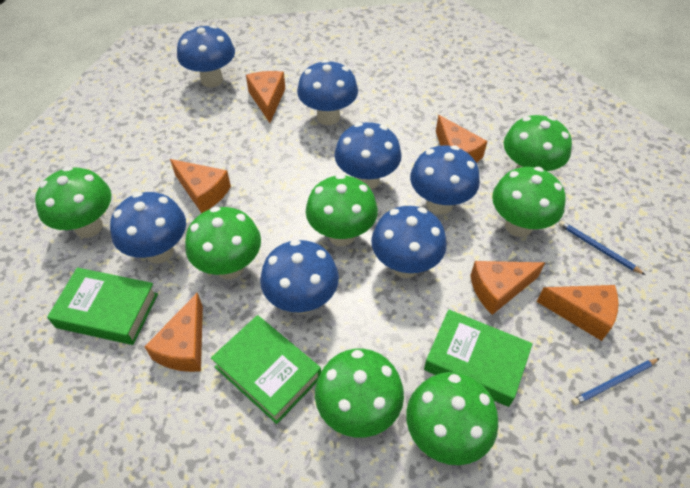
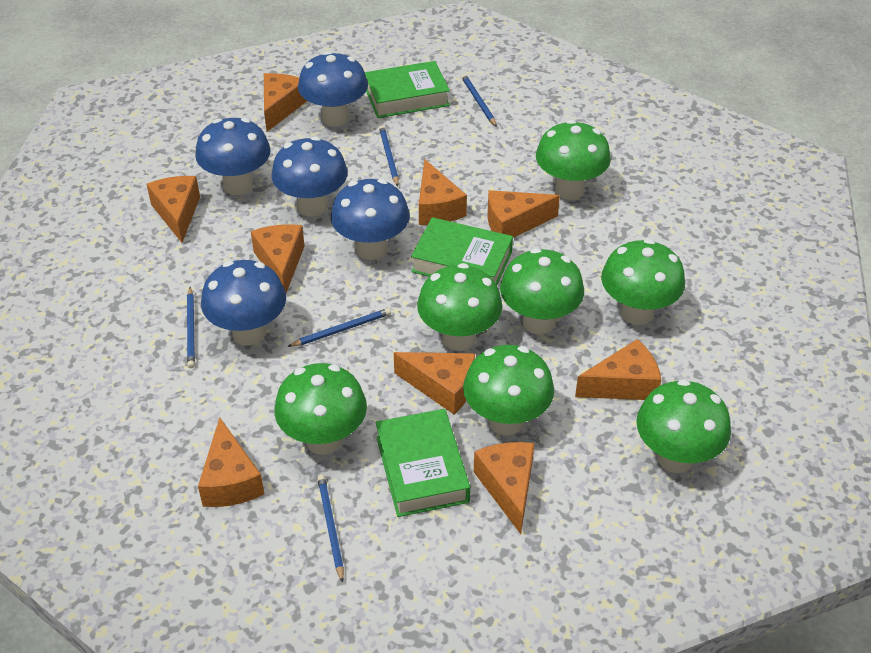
blue mushroom: 7 -> 5
blue pencil: 2 -> 5
orange cheese: 6 -> 9

